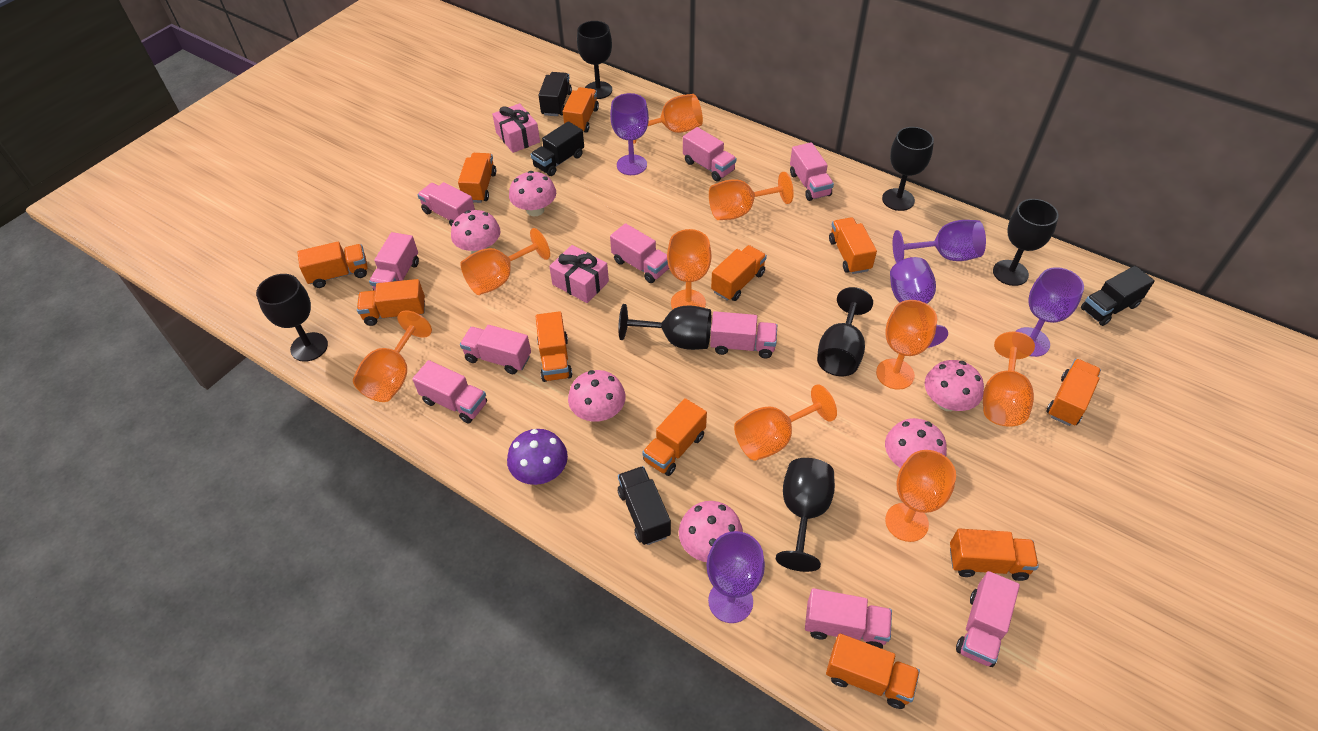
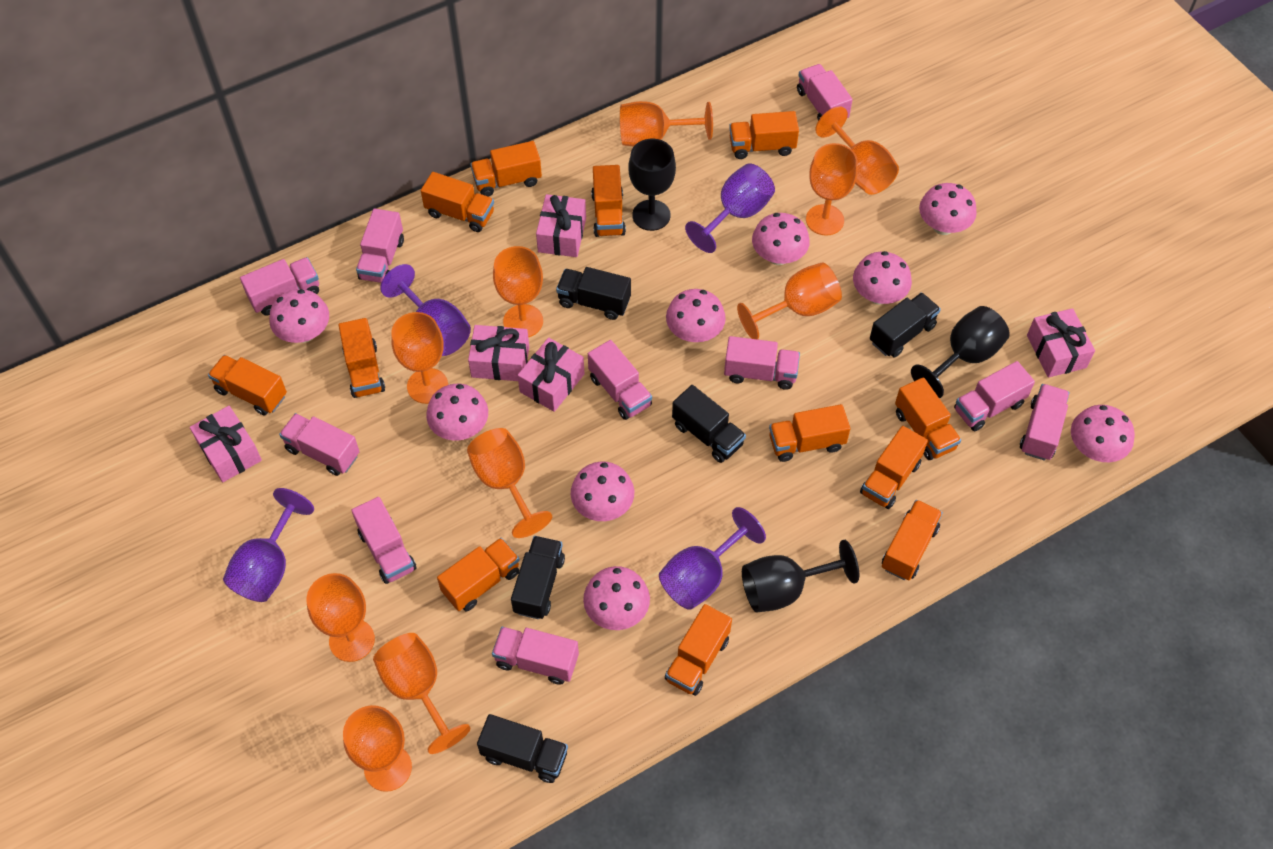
black goblet: 7 -> 3
black truck: 4 -> 5
orange goblet: 9 -> 10
orange truck: 11 -> 12
pink gift: 2 -> 5
pink mushroom: 6 -> 9
purple goblet: 5 -> 4
purple mushroom: 1 -> 0

